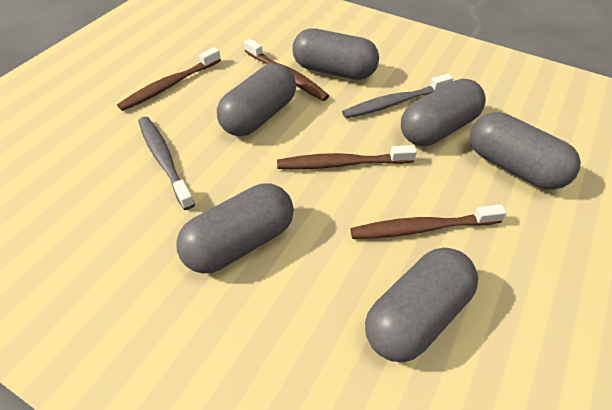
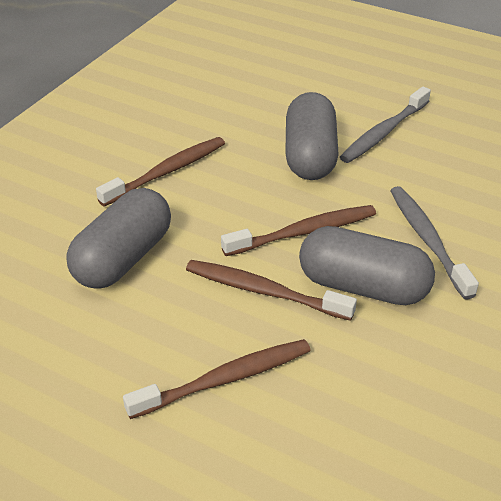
grey capsule: 6 -> 3

